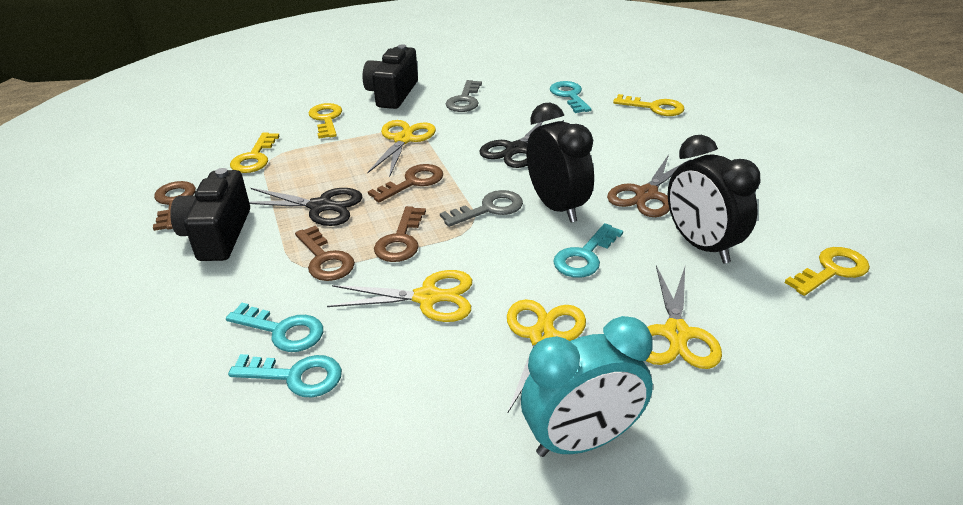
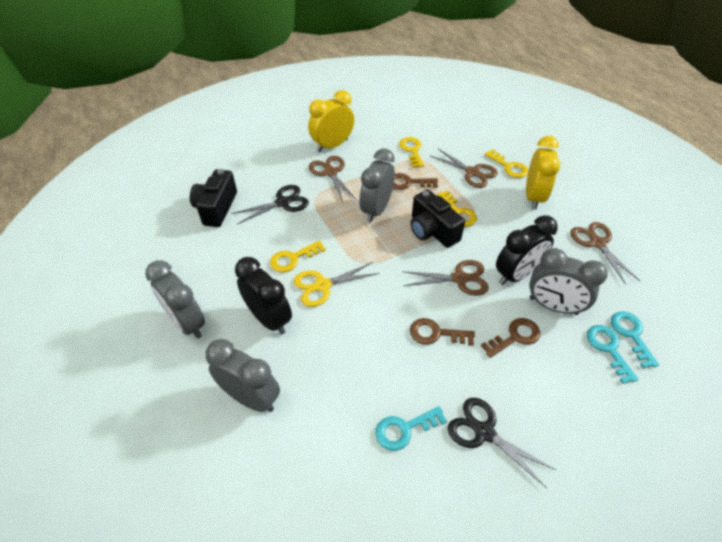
brown key: 4 -> 3
brown scissors: 1 -> 4
grey clock: 0 -> 4
grey key: 2 -> 0
turquoise clock: 1 -> 0
turquoise key: 4 -> 3
yellow clock: 0 -> 2
yellow scissors: 4 -> 1

